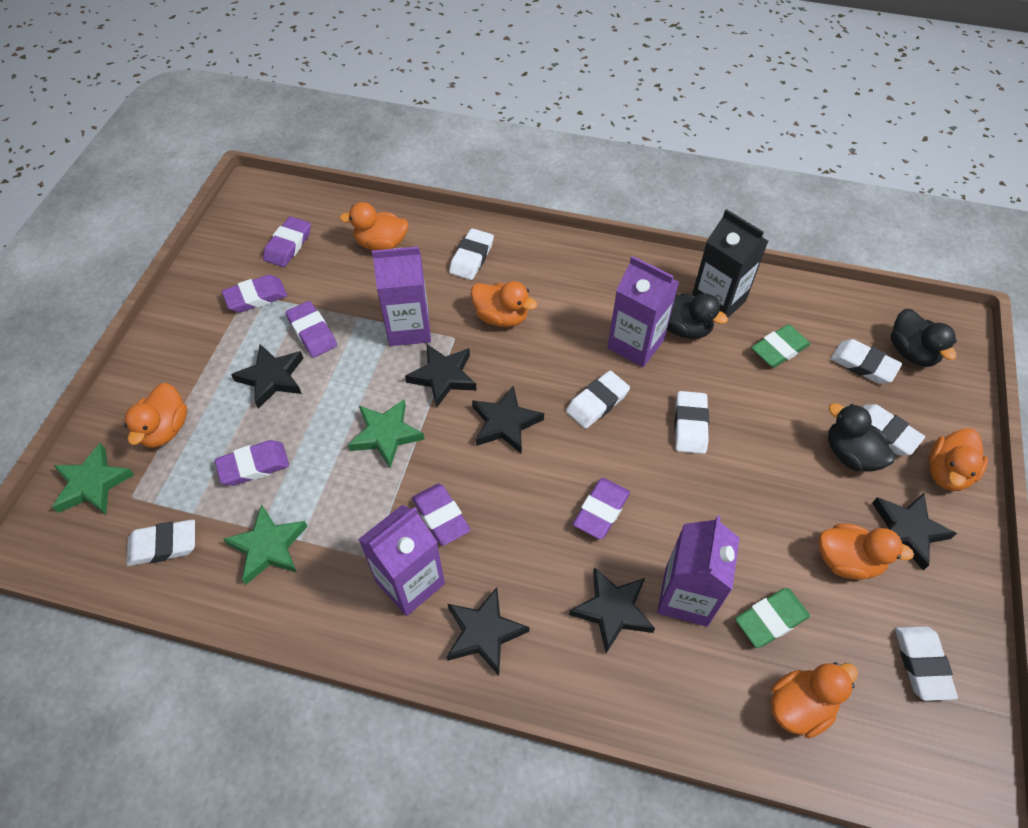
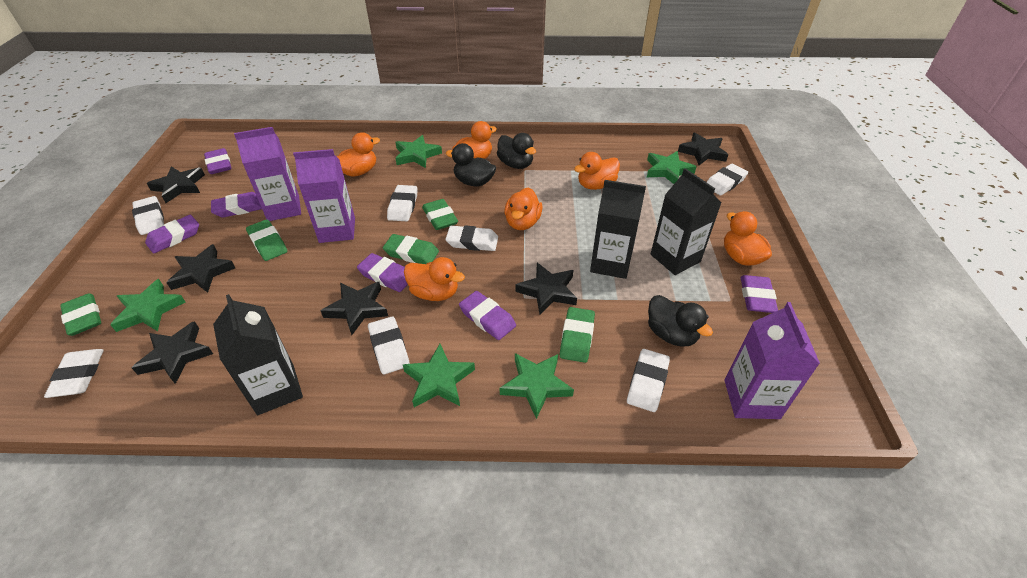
black carton: 1 -> 3
green eraser: 2 -> 5
green star: 3 -> 5
purple carton: 4 -> 3

